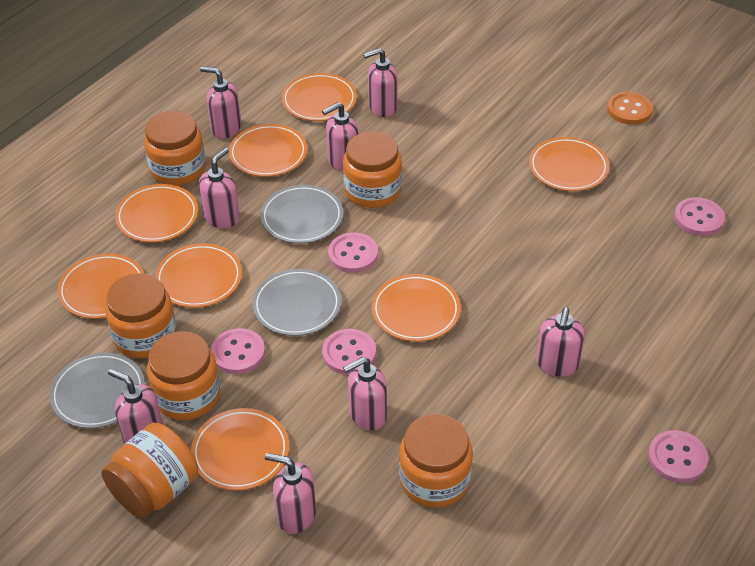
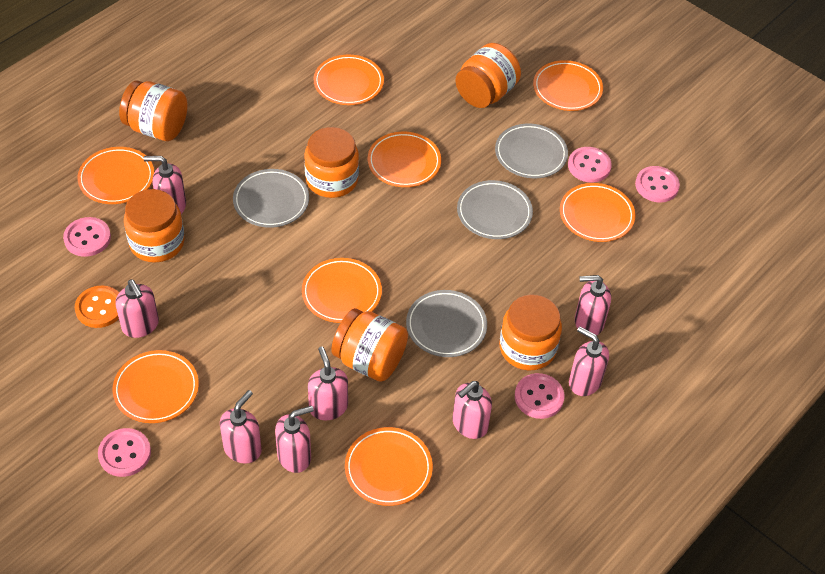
grey plate: 3 -> 4

